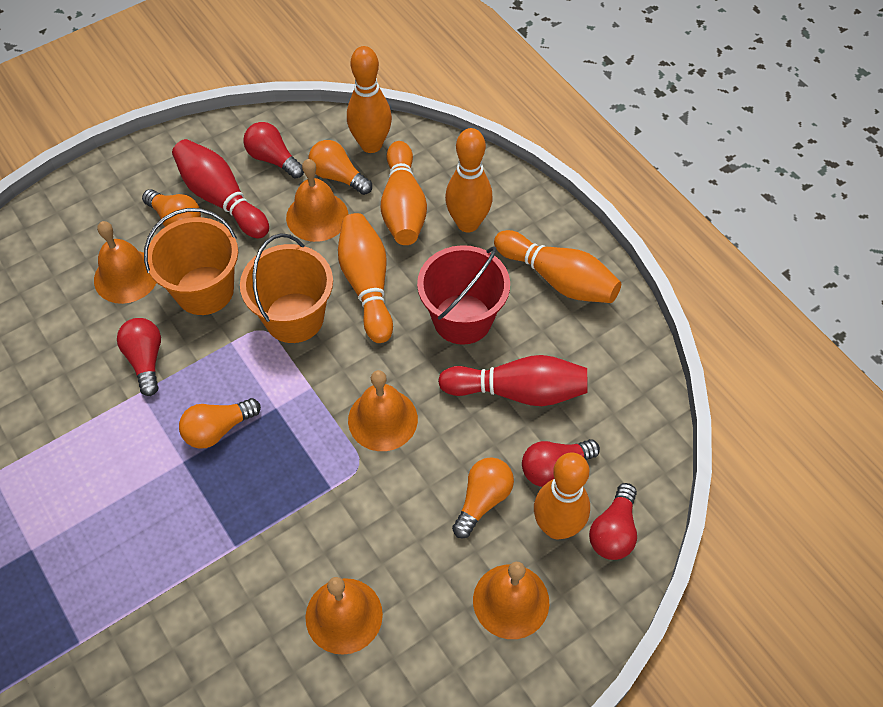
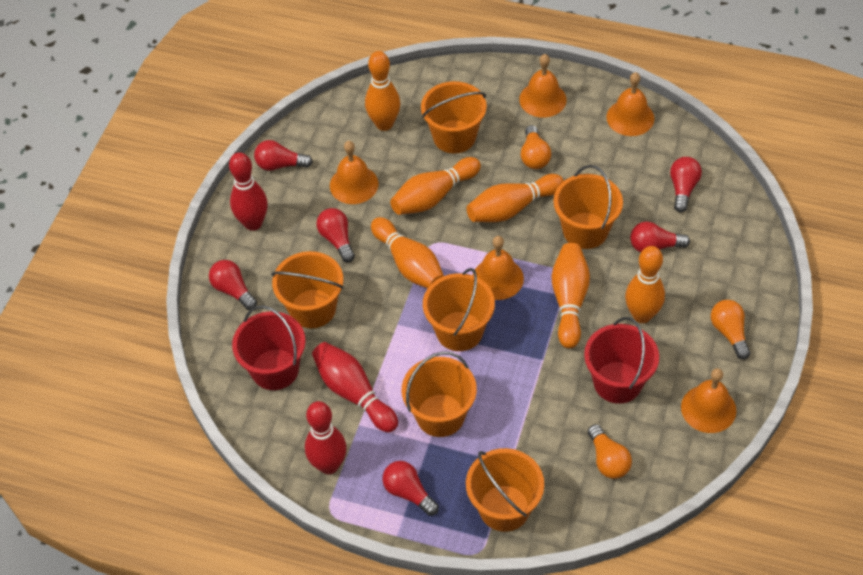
orange bucket: 2 -> 6
orange light bulb: 4 -> 3
red bowling pin: 2 -> 3
red bucket: 1 -> 2
red light bulb: 4 -> 6

